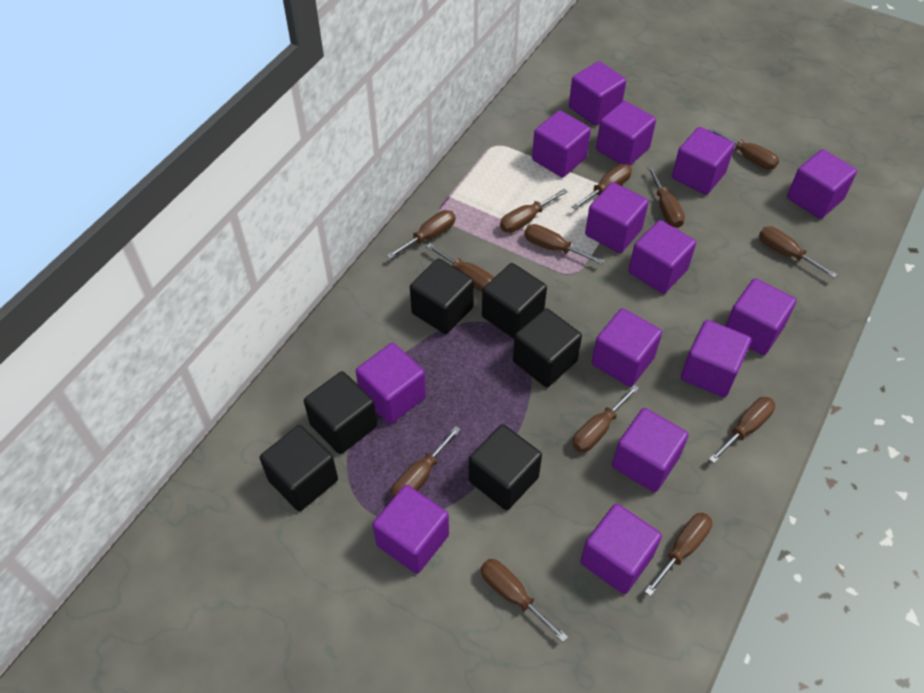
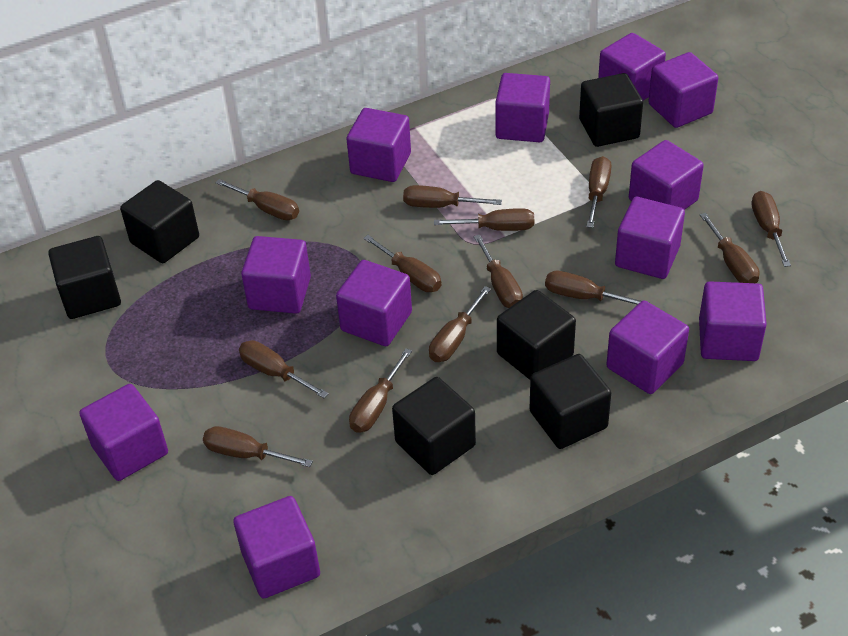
purple cube: 14 -> 12

